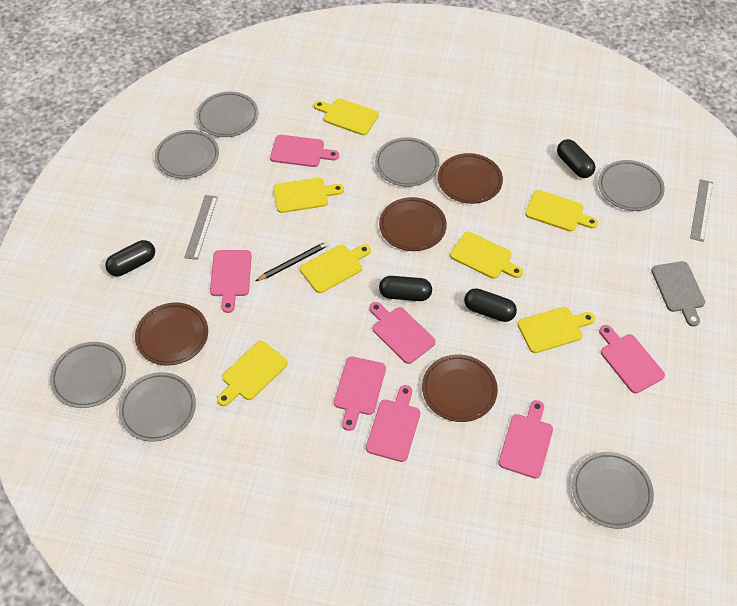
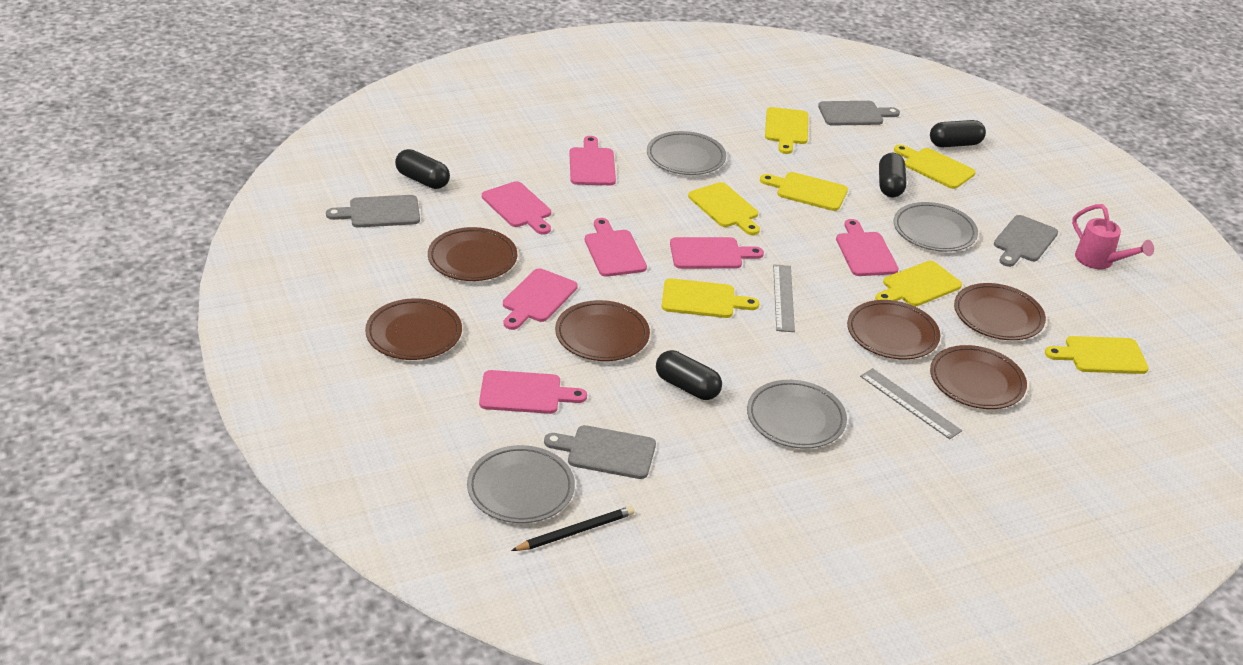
brown plate: 4 -> 6
grey cutting board: 1 -> 4
grey plate: 7 -> 4
pink watering can: 0 -> 1

